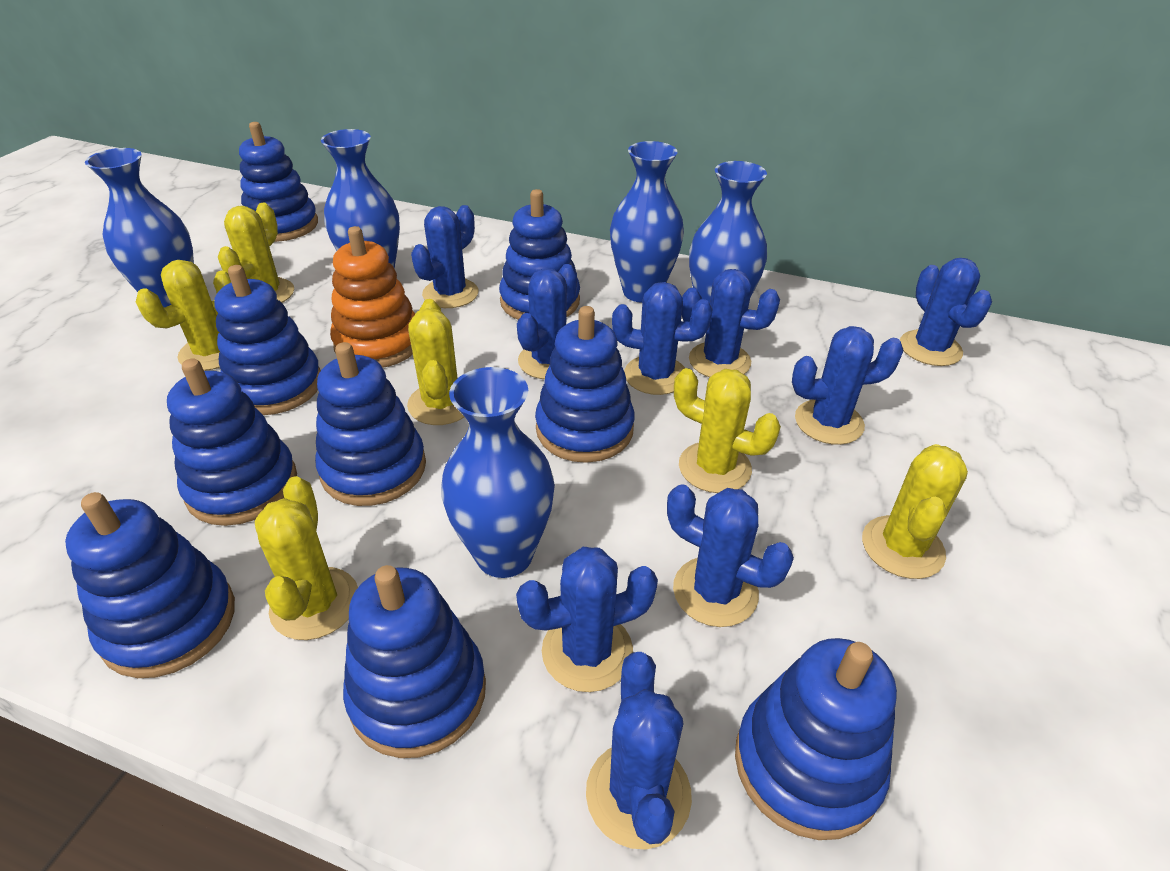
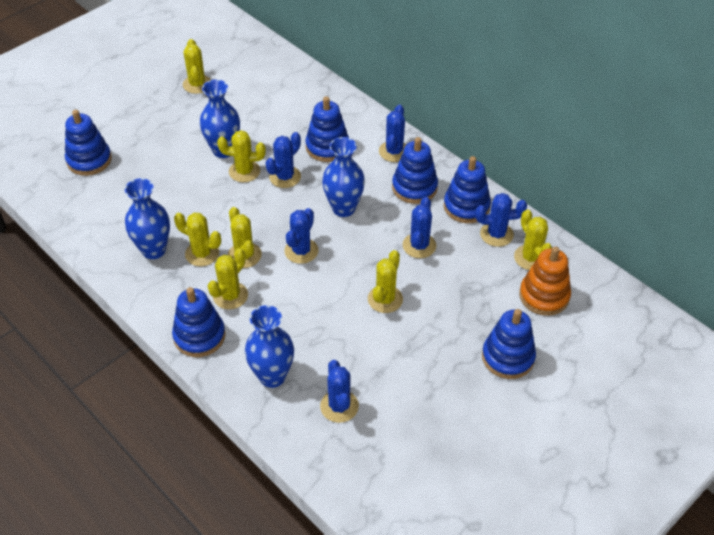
blue cactus: 9 -> 6
blue stacking toy: 9 -> 6
blue vase: 5 -> 4
yellow cactus: 6 -> 7

